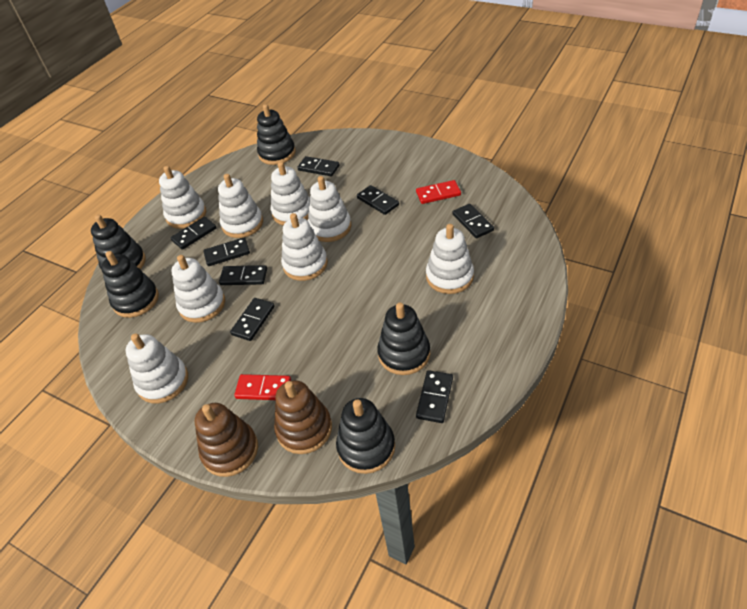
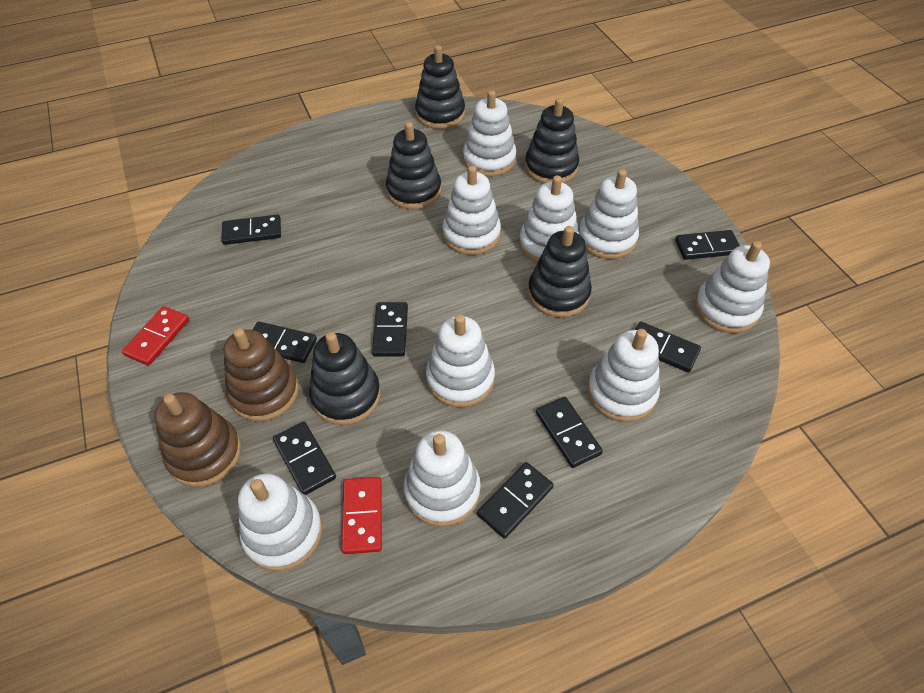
white stacking toy: 8 -> 9

